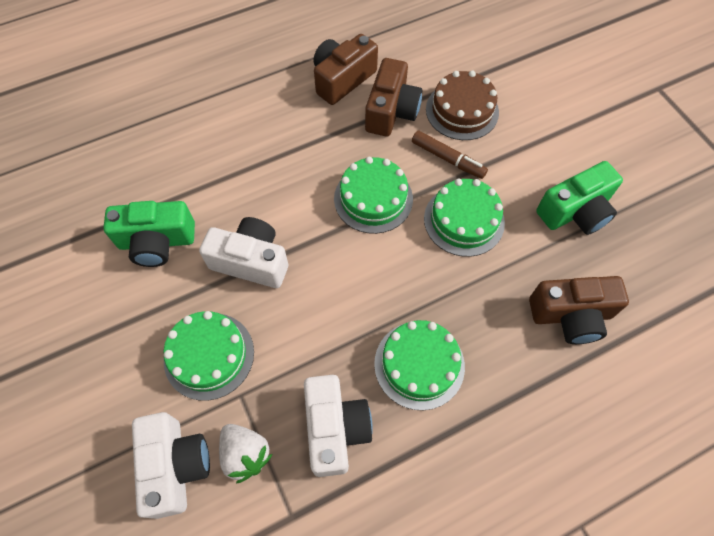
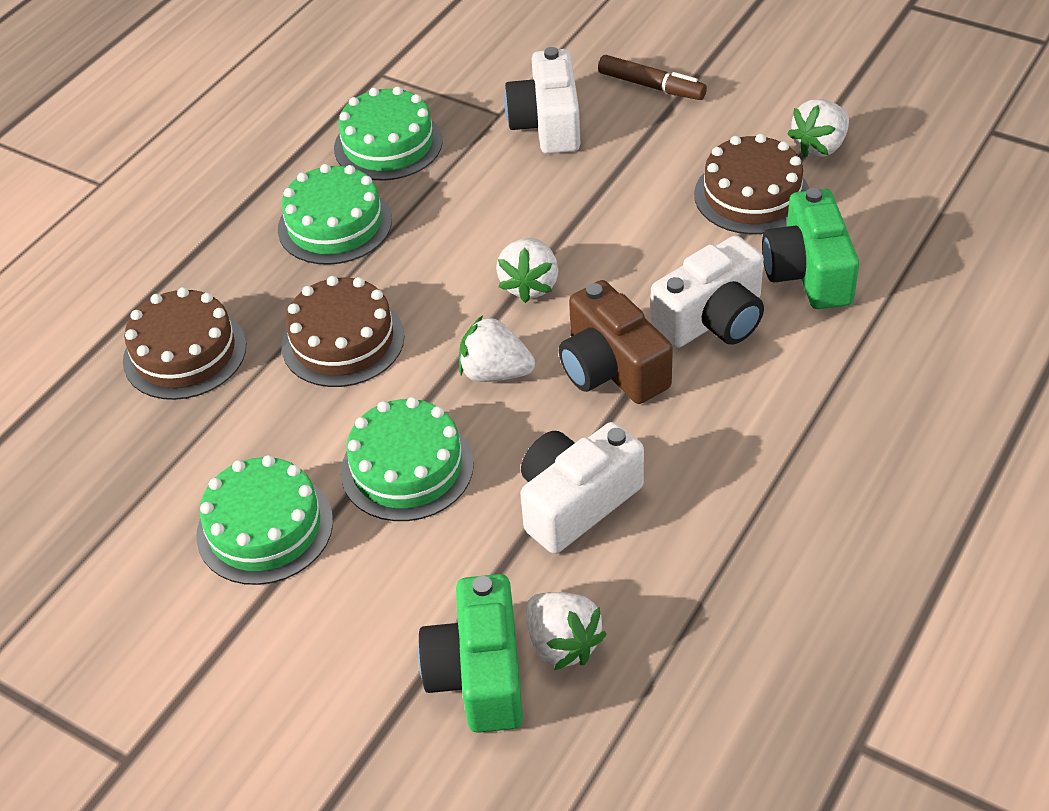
brown cake: 1 -> 3
brown camera: 3 -> 1
white strawberry: 1 -> 4

